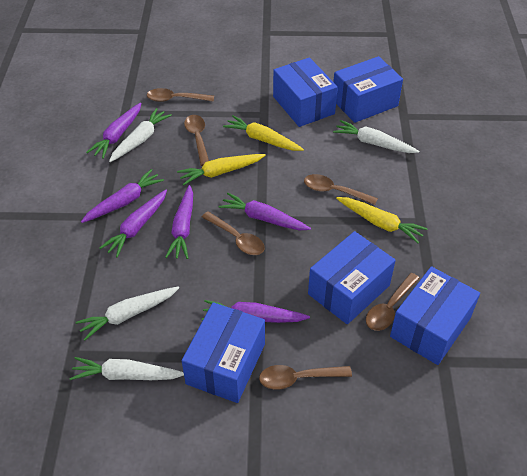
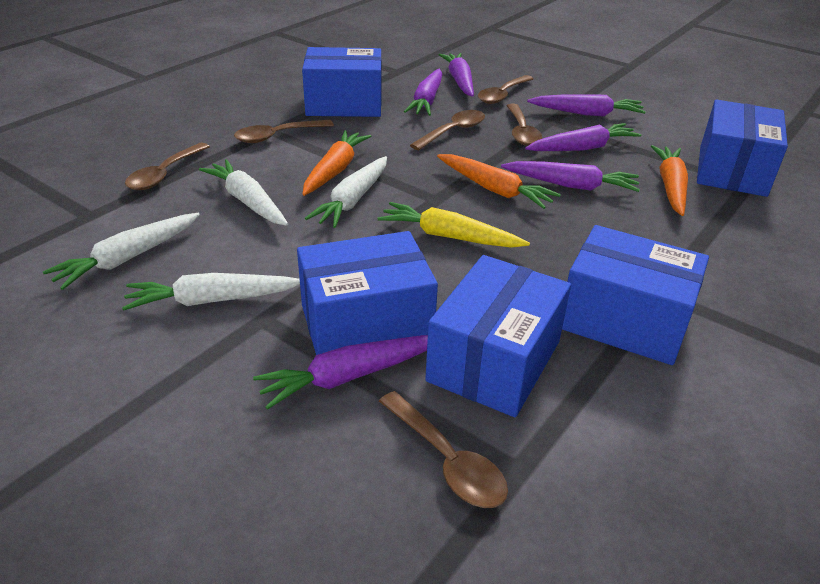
orange carrot: 0 -> 3
yellow carrot: 3 -> 1

